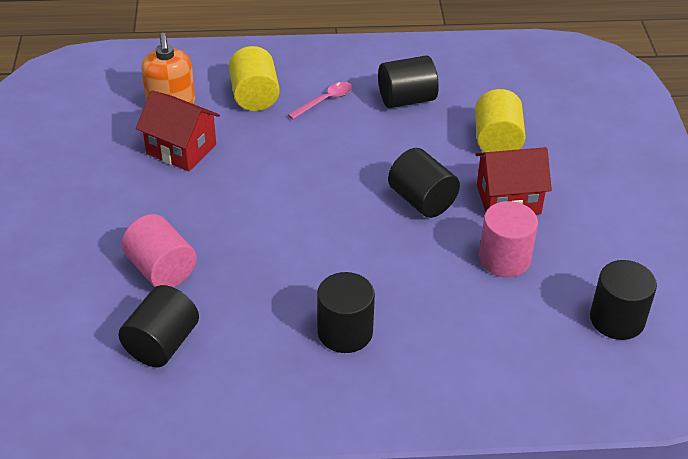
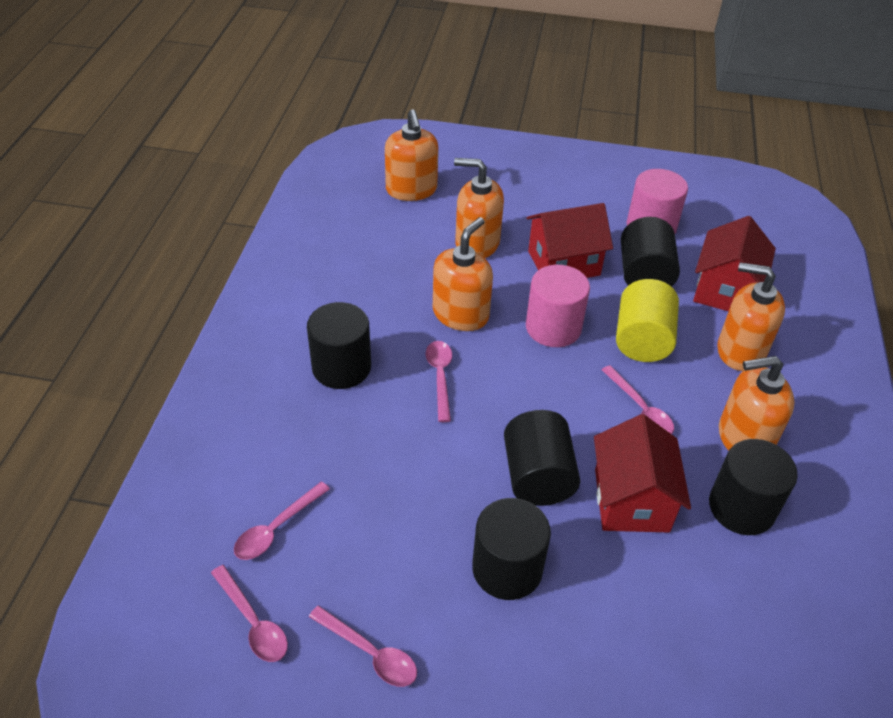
orange soap dispenser: 1 -> 5
pink spoon: 1 -> 5
red house: 2 -> 3
yellow cylinder: 2 -> 1

